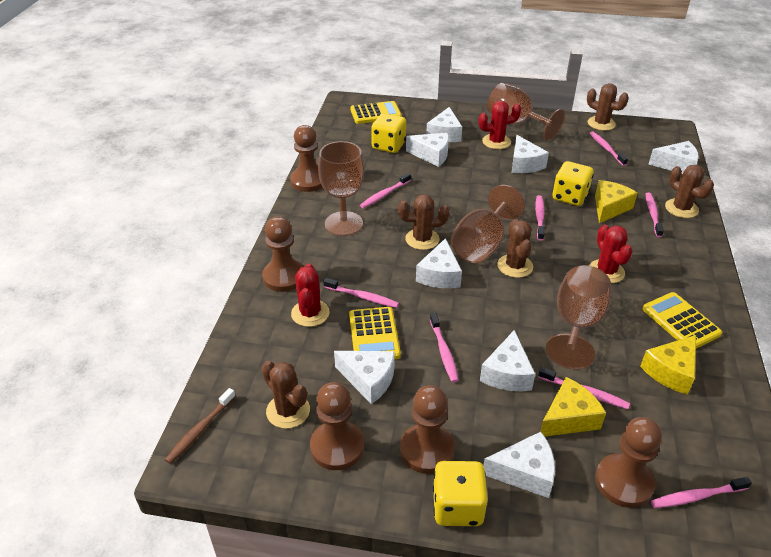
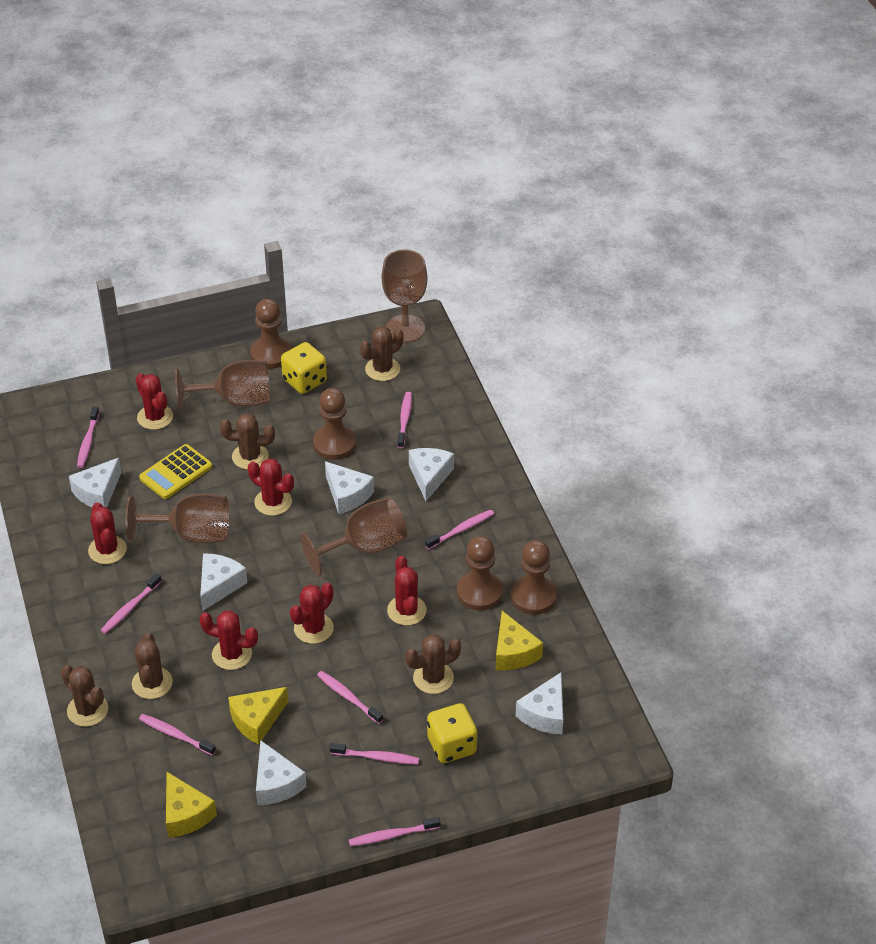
brown pawn: 5 -> 4
brown toothbrush: 1 -> 0
red cactus: 3 -> 6
white cheese: 8 -> 6
yellow calculator: 3 -> 1
yellow dice: 3 -> 2

